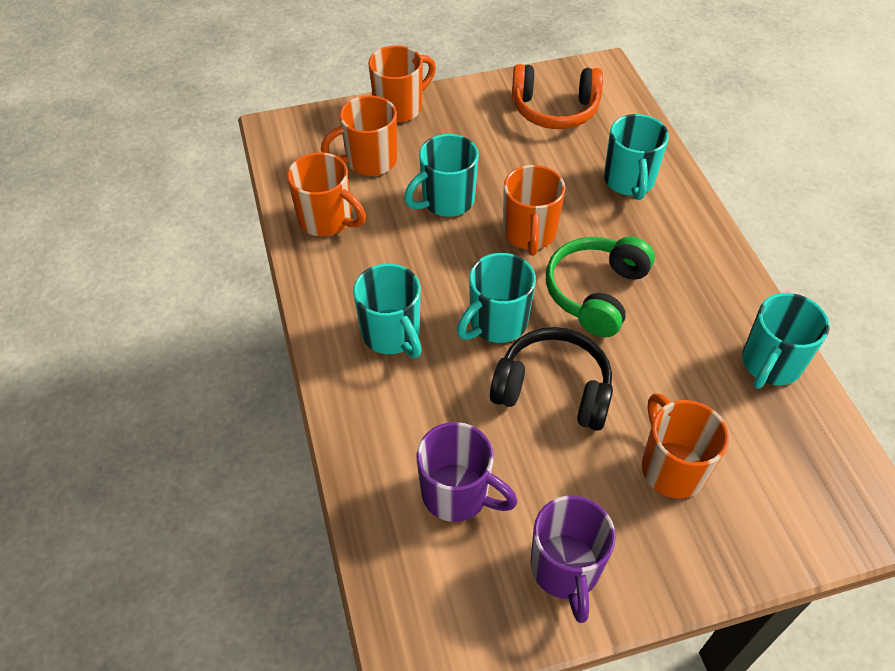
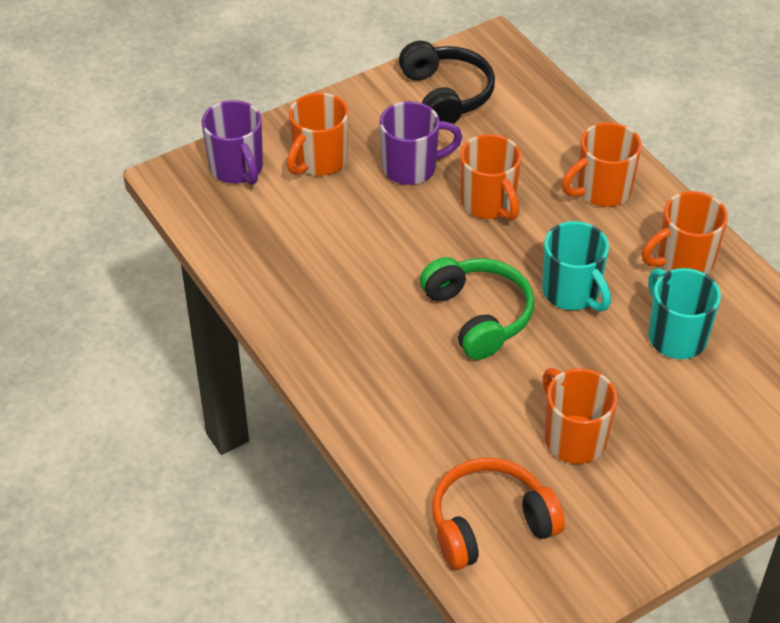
turquoise mug: 5 -> 2

